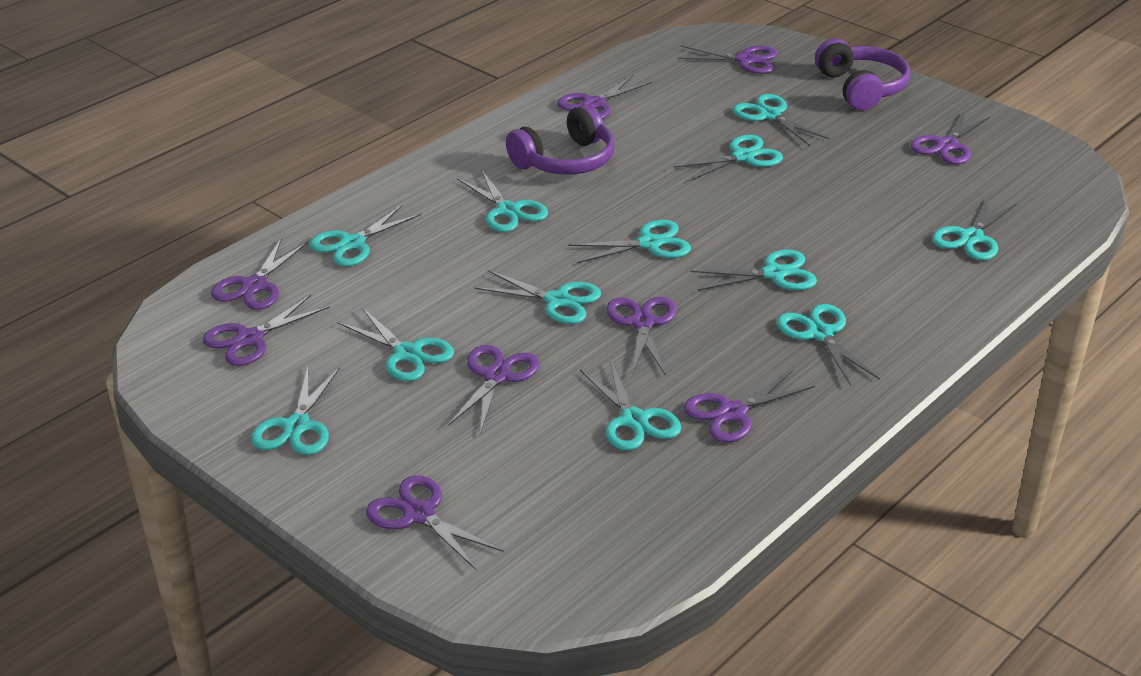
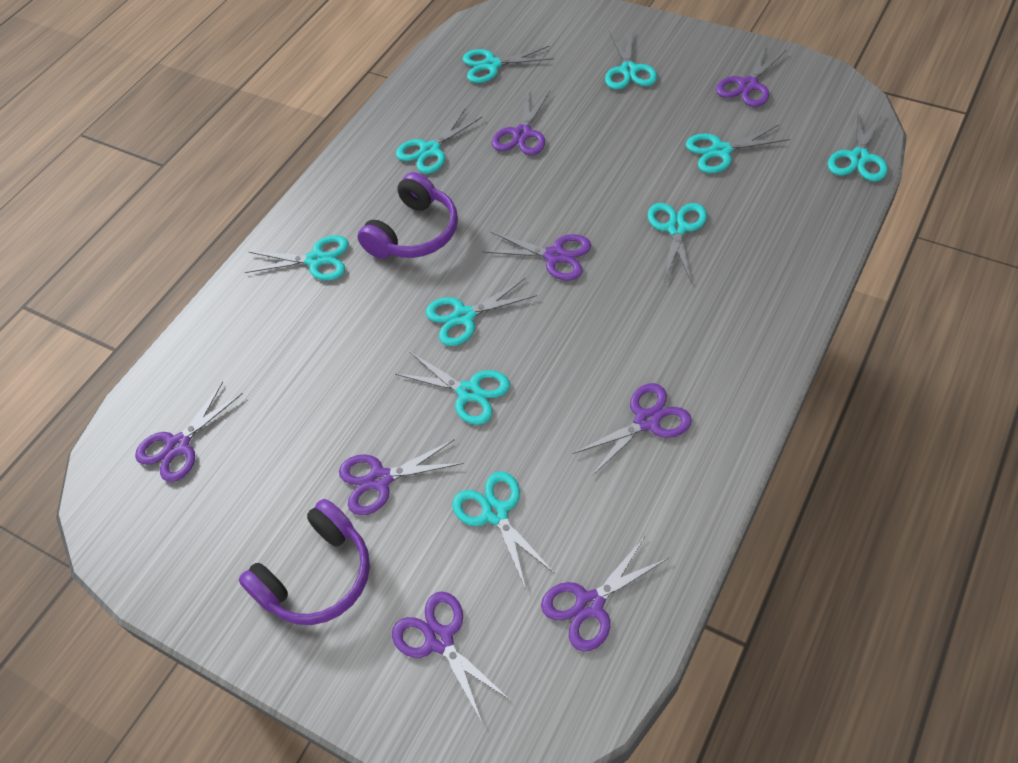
purple scissors: 9 -> 8
turquoise scissors: 12 -> 10

